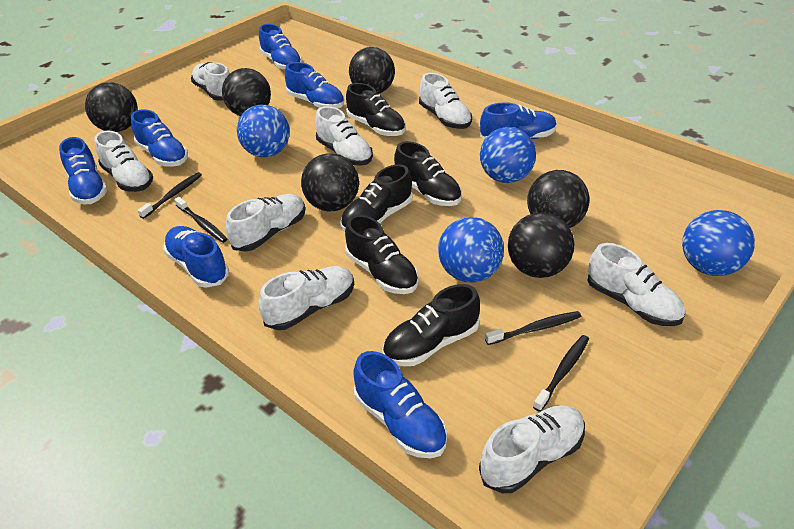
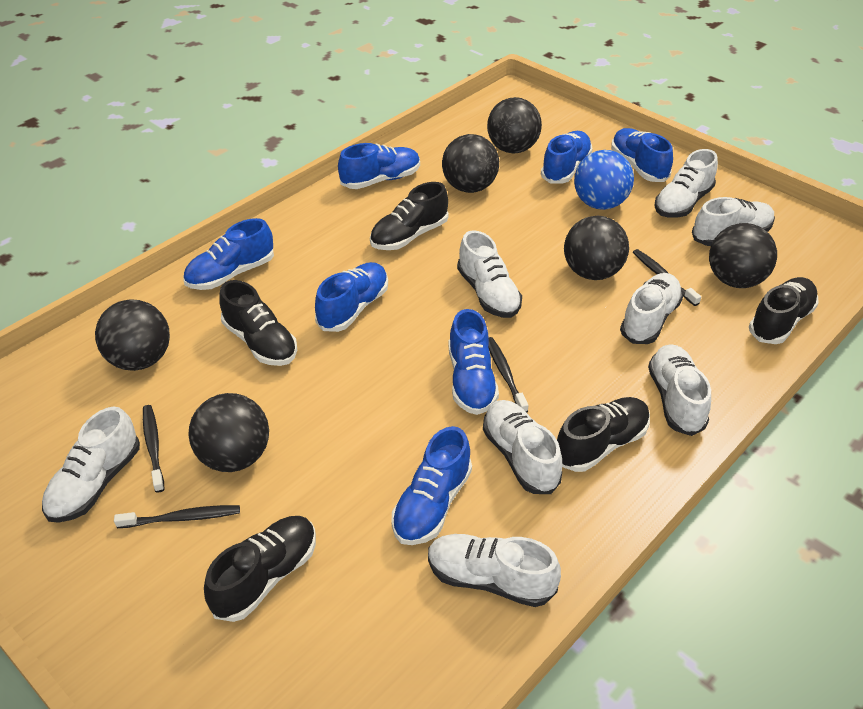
blue ball: 4 -> 1

